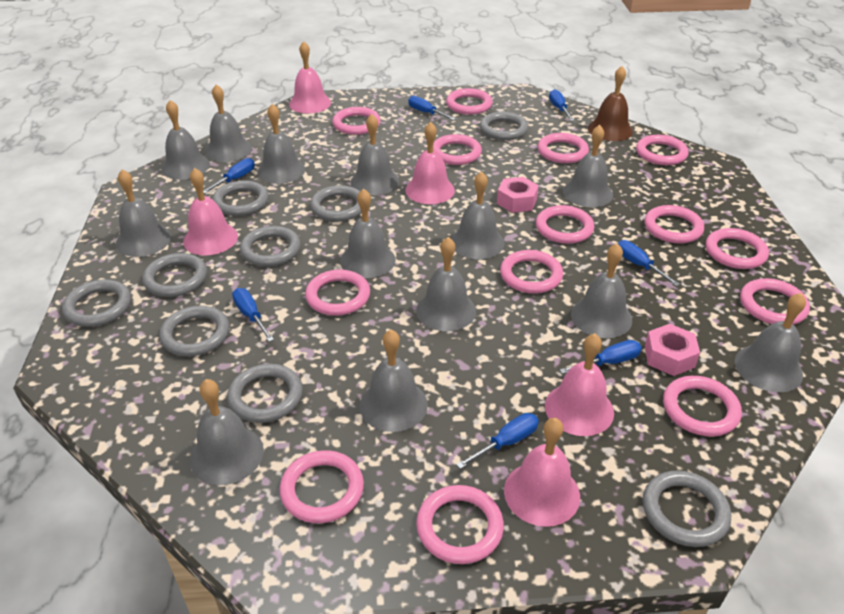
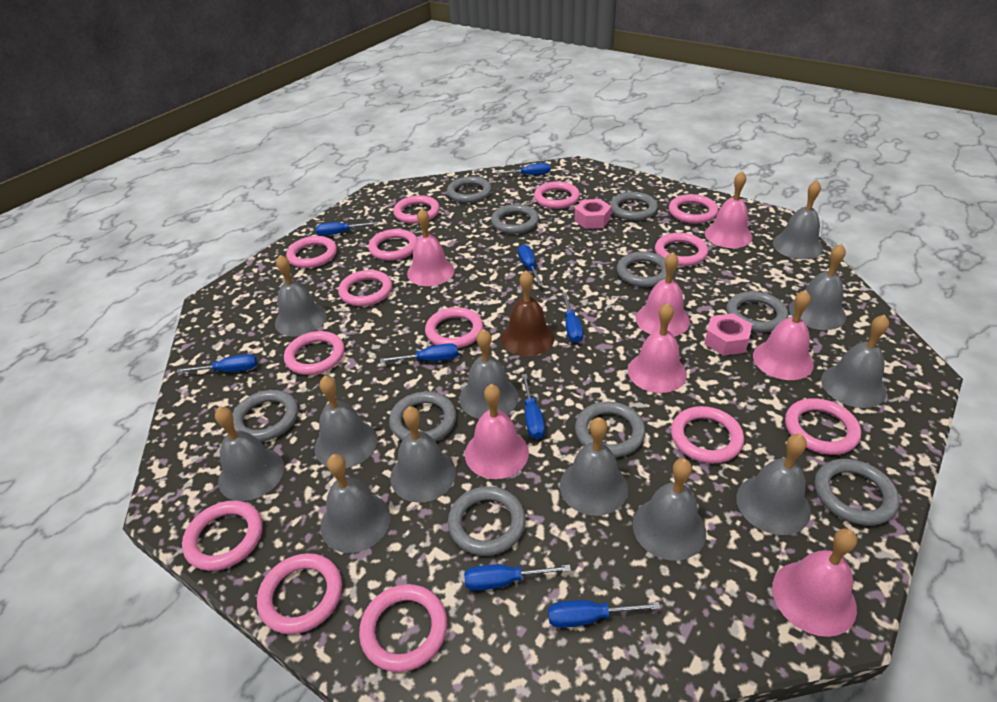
blue screwdriver: 7 -> 9
grey bell: 13 -> 12
grey ring: 9 -> 10
pink bell: 5 -> 7

